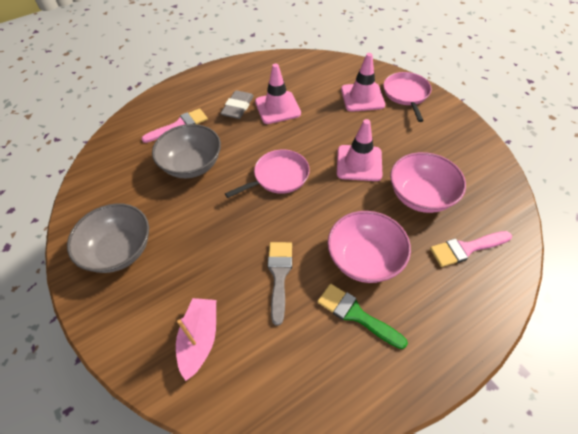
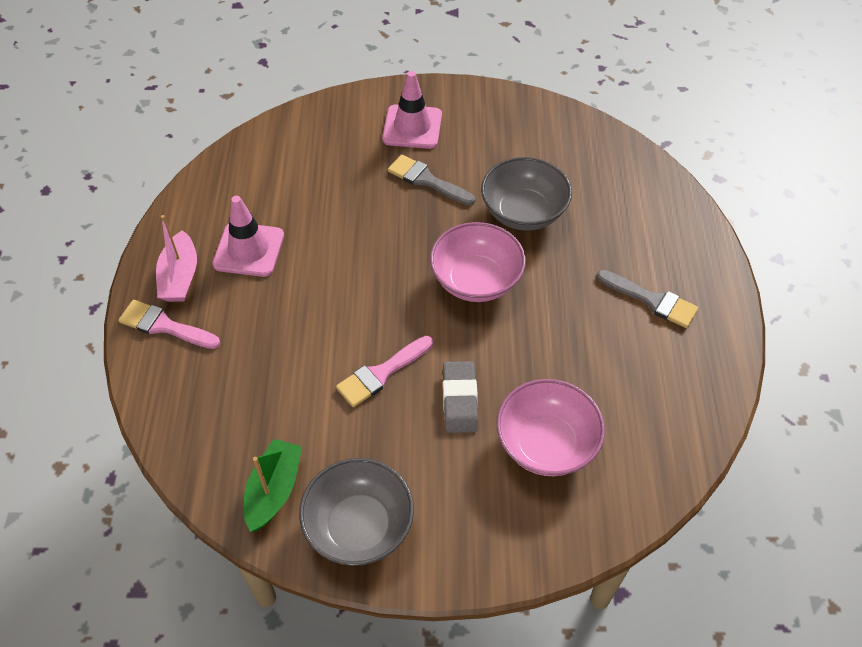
green boat: 0 -> 1
green brush: 1 -> 0
grey brush: 1 -> 2
pink pan: 2 -> 0
pink traffic cone: 3 -> 2

